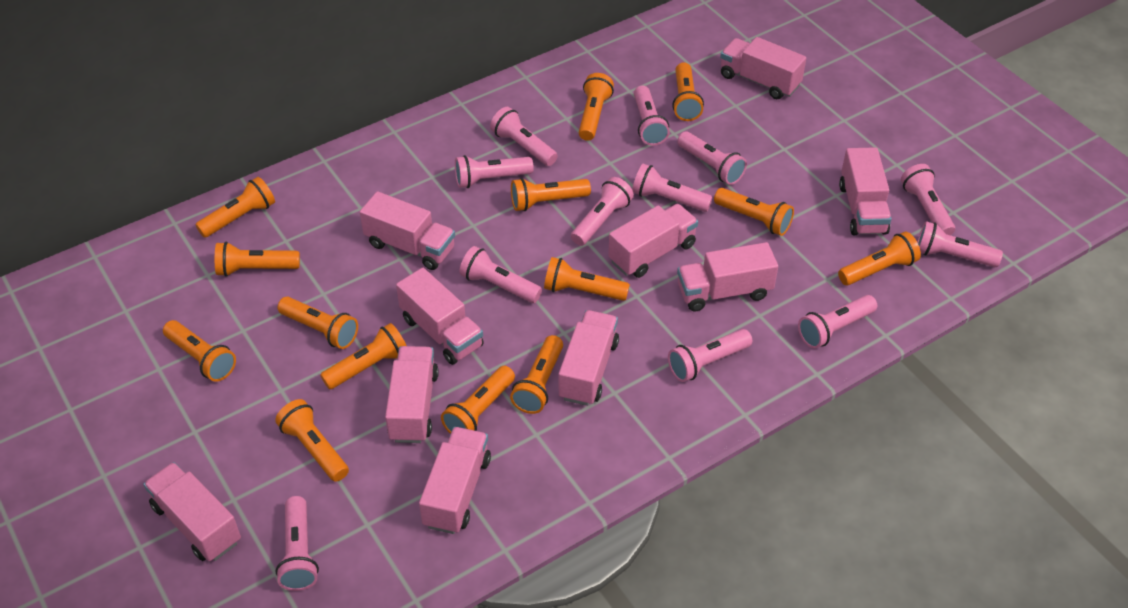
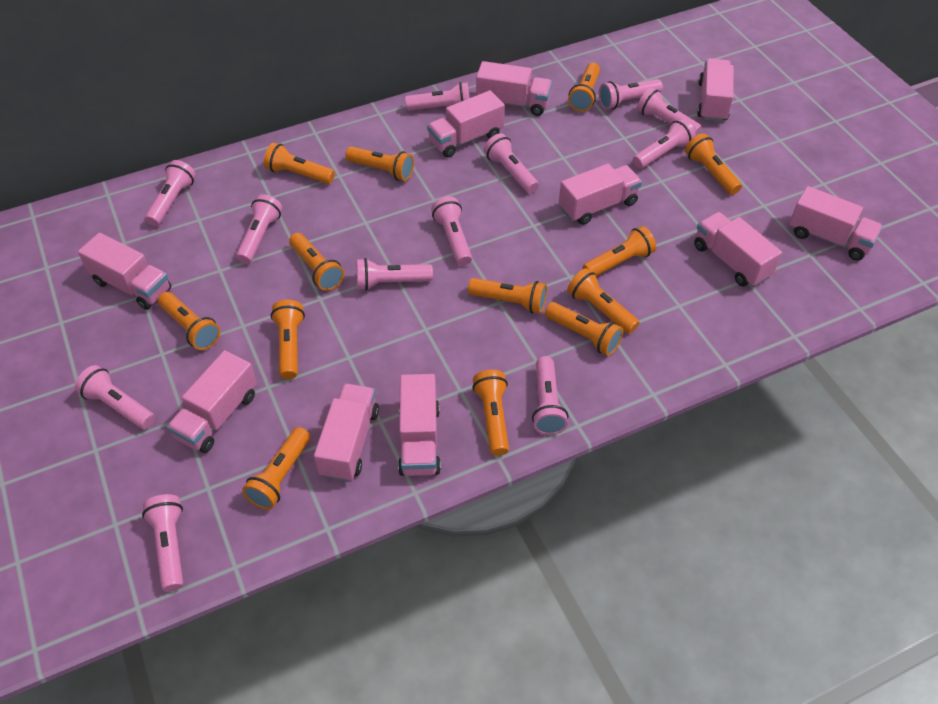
orange flashlight: 14 -> 13

